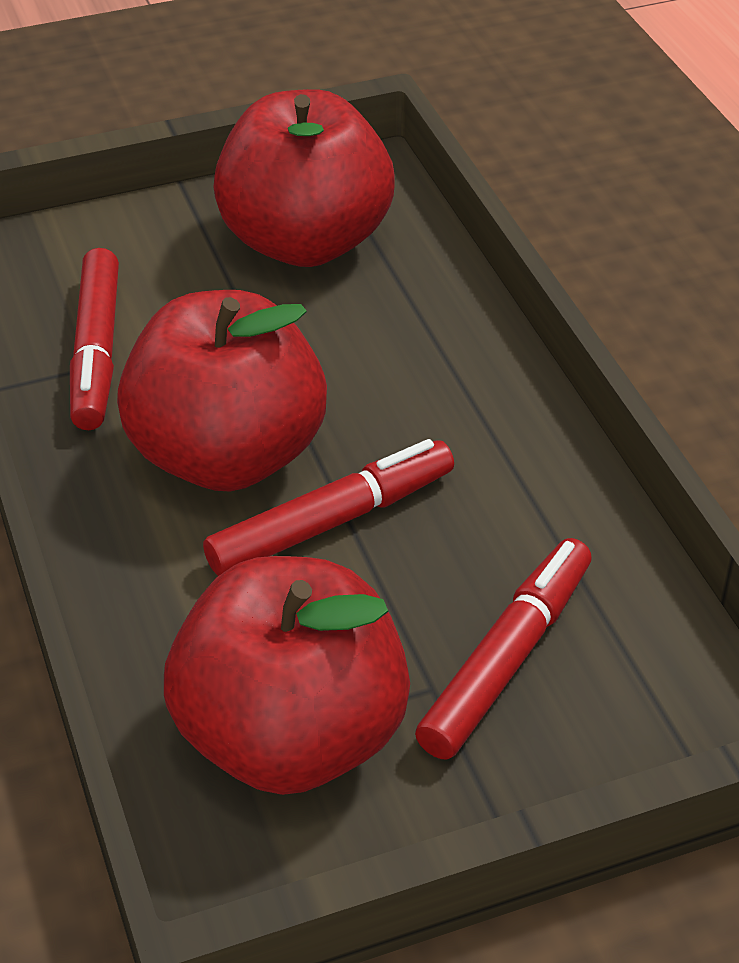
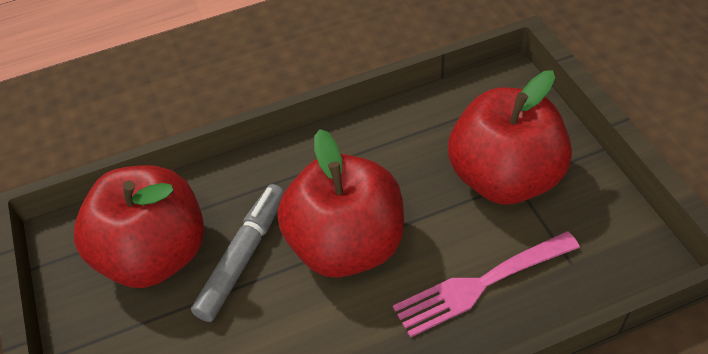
grey marker: 0 -> 1
pink fork: 0 -> 1
red marker: 3 -> 0

